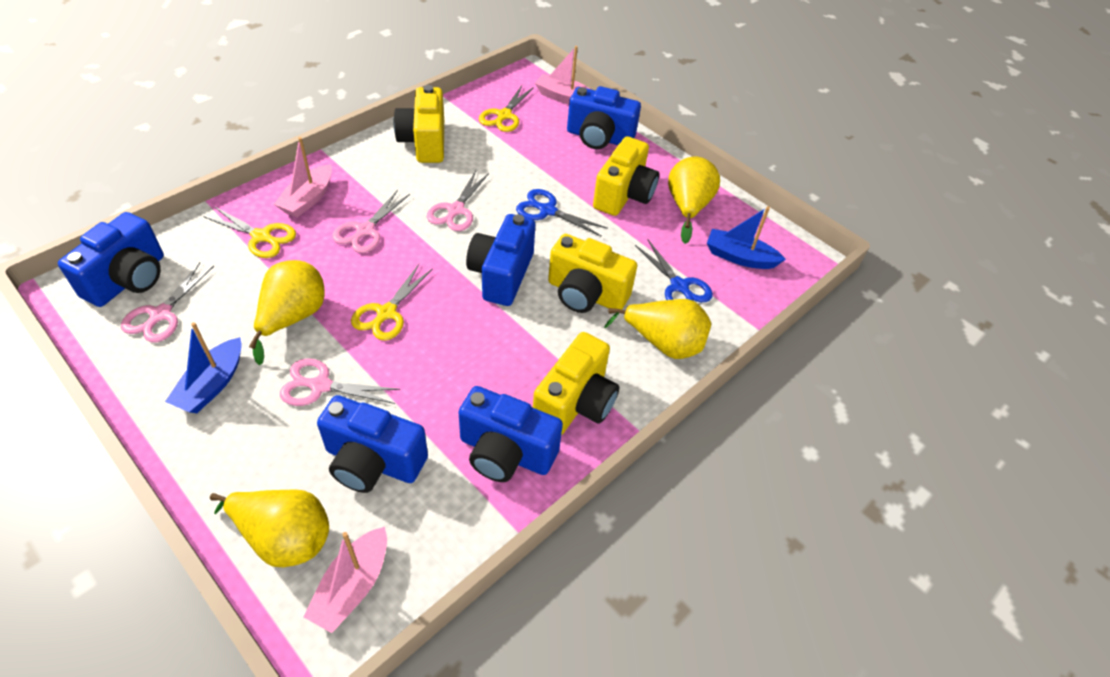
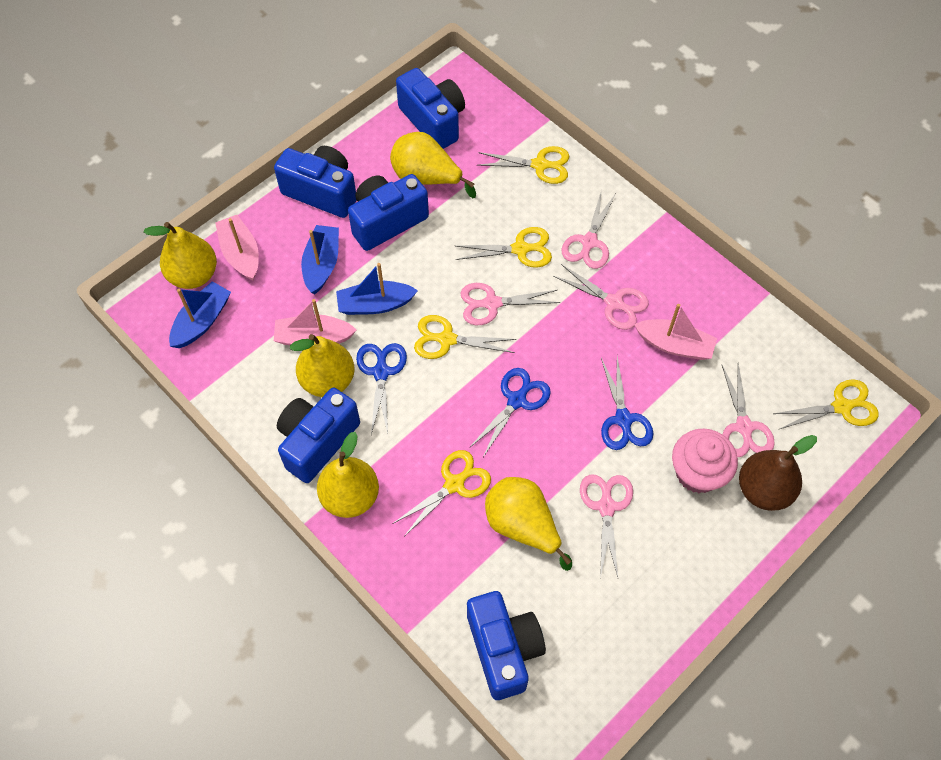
blue boat: 2 -> 3
blue scissors: 2 -> 3
brown pear: 0 -> 1
pink cupcake: 0 -> 1
pink scissors: 4 -> 5
yellow camera: 4 -> 0
yellow pear: 4 -> 5
yellow scissors: 3 -> 5

